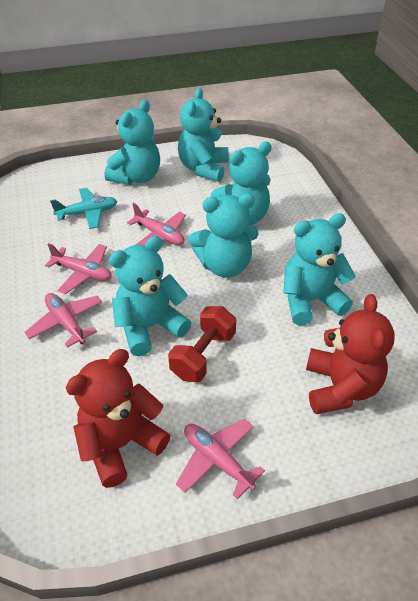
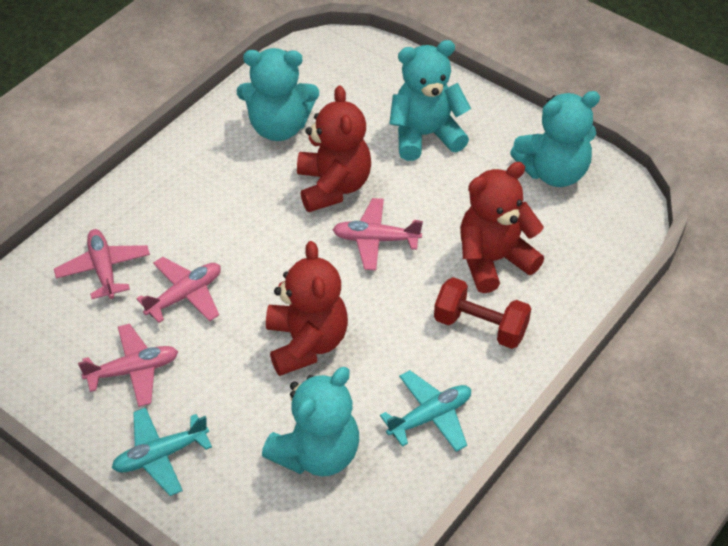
red teddy bear: 2 -> 3
turquoise plane: 1 -> 2
turquoise teddy bear: 6 -> 4

